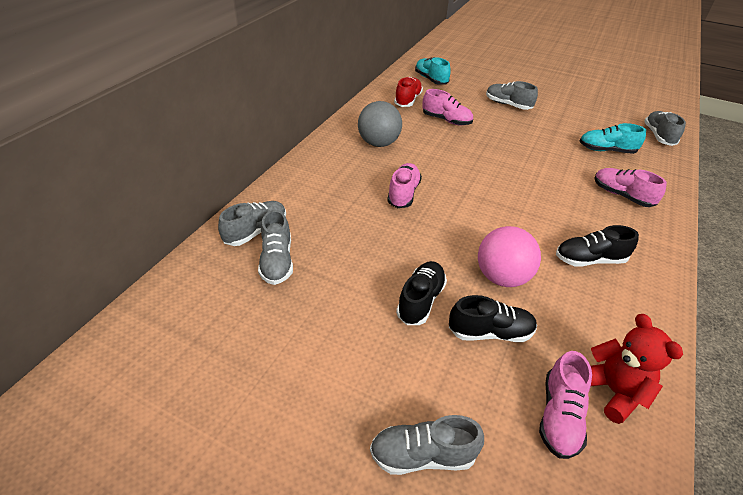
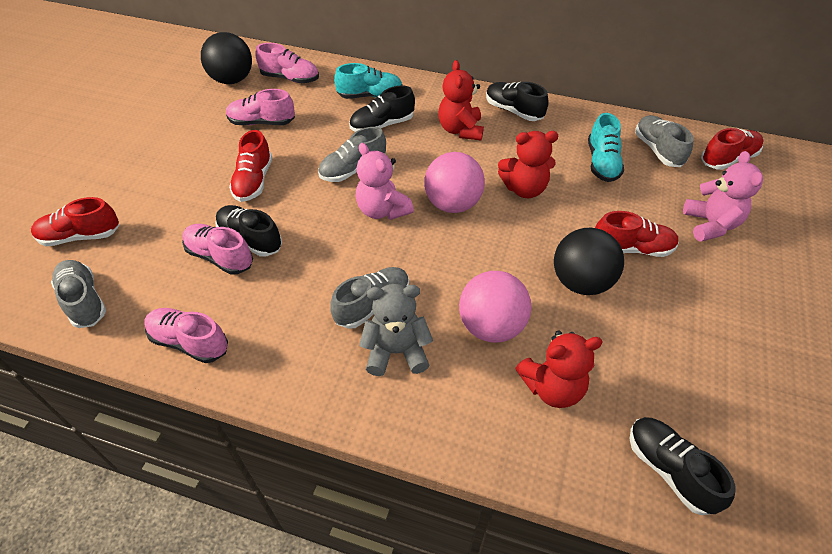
black ball: 0 -> 2
black shoe: 3 -> 4
grey ball: 1 -> 0
grey shoe: 5 -> 4
grey teddy bear: 0 -> 1
pink ball: 1 -> 2
pink teddy bear: 0 -> 2
red shoe: 1 -> 4
red teddy bear: 1 -> 3

